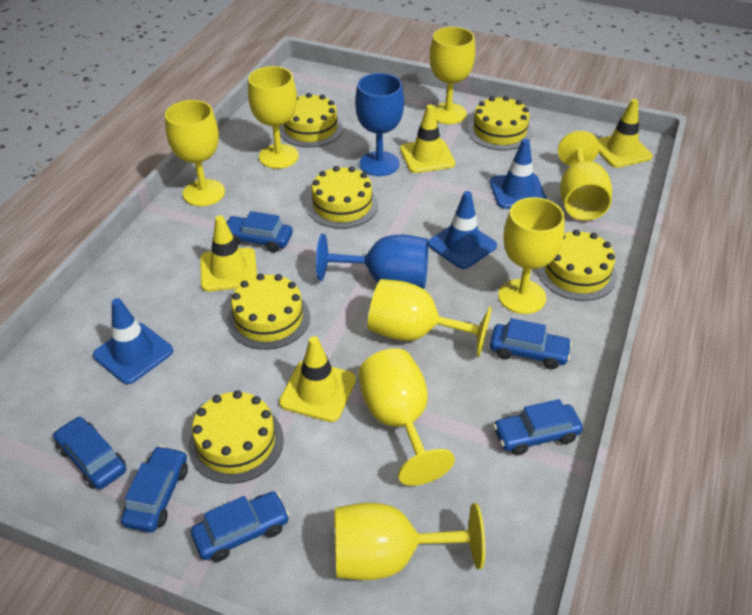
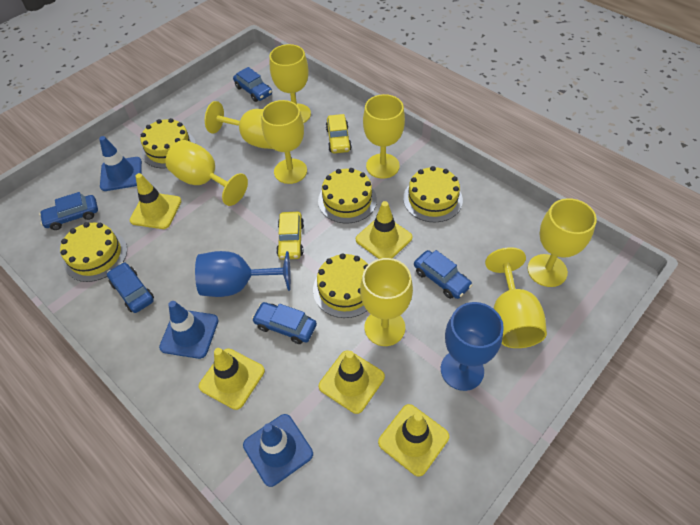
blue car: 6 -> 5
yellow cake: 6 -> 5
yellow car: 0 -> 2
yellow traffic cone: 4 -> 5

